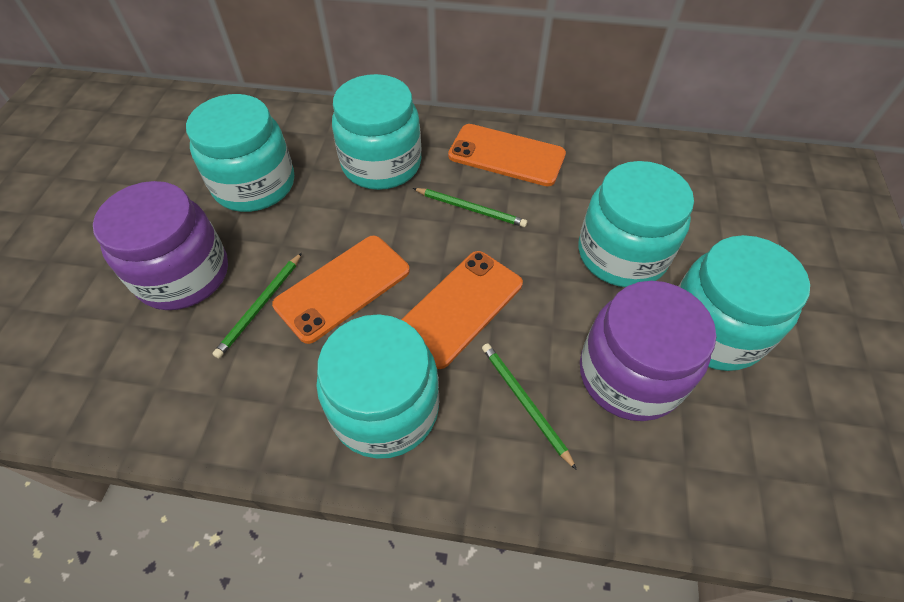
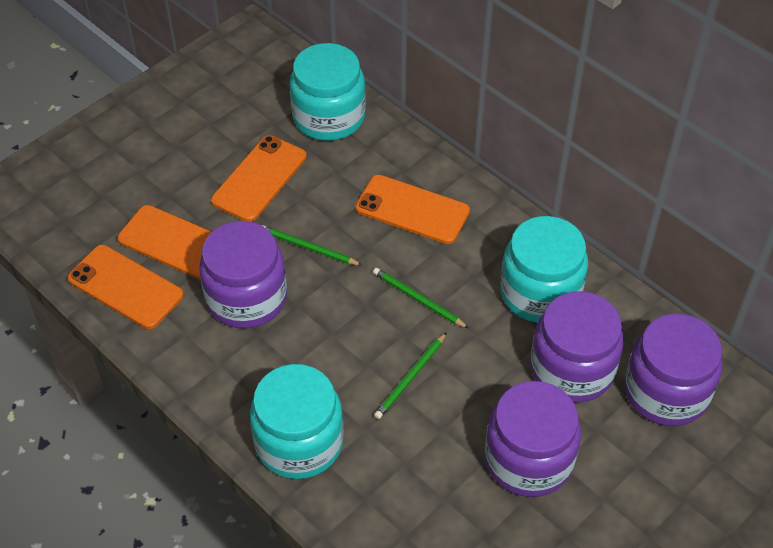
orange phone: 3 -> 4
purple jar: 2 -> 4
turquoise jar: 5 -> 3

